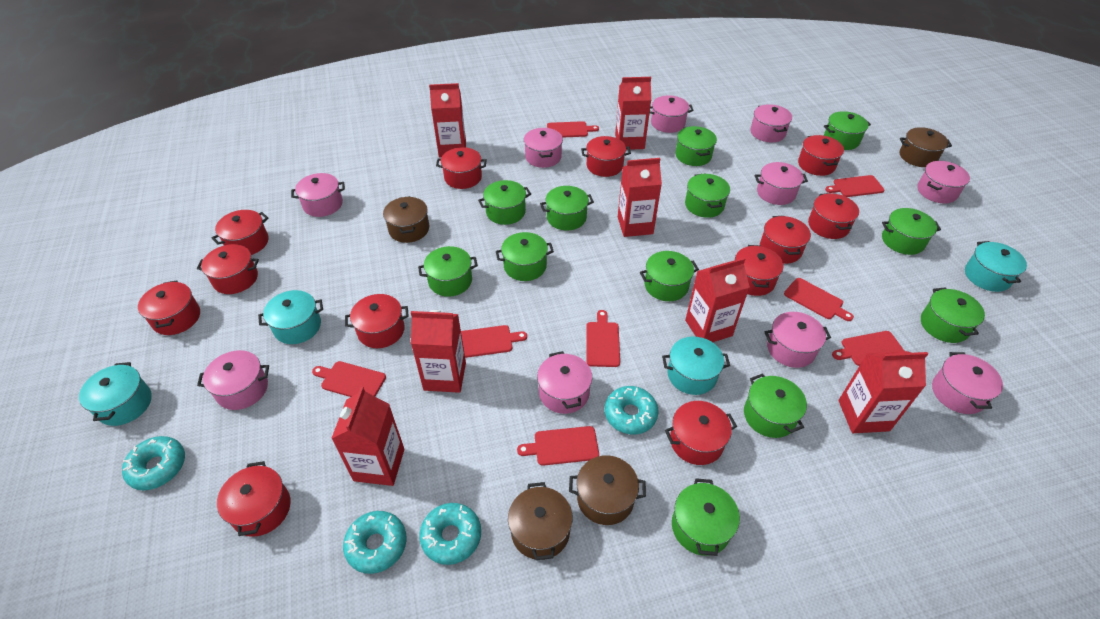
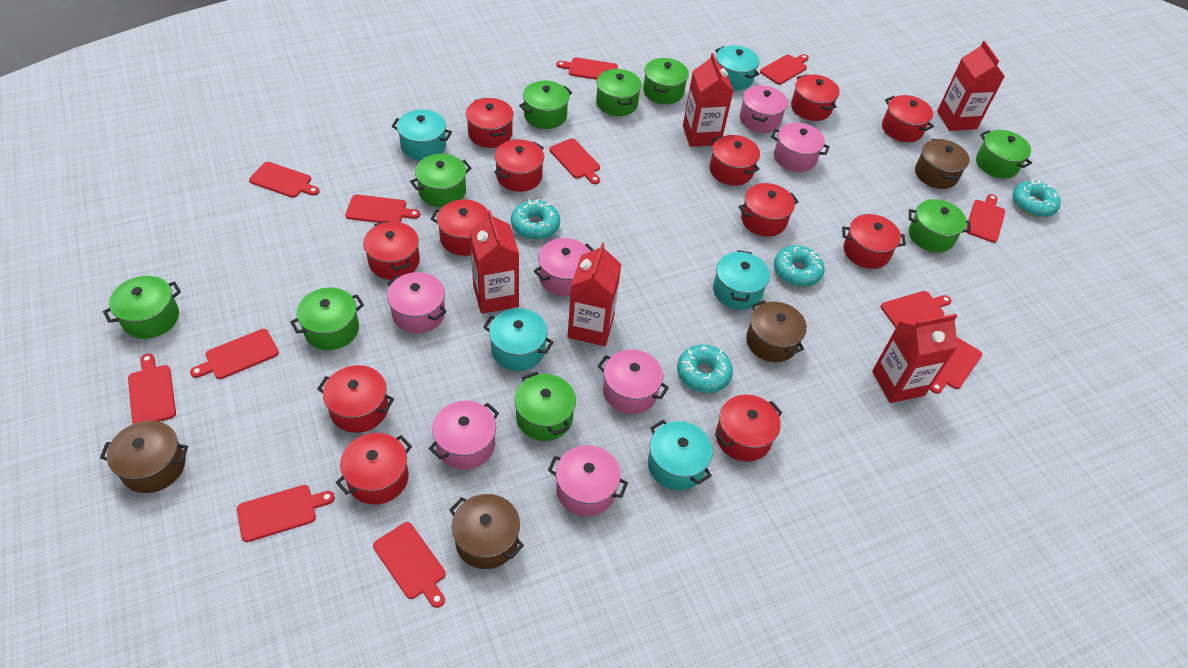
green pot: 12 -> 9
pink pot: 10 -> 7
red carton: 7 -> 5
red cutting board: 8 -> 12
turquoise pot: 4 -> 5

